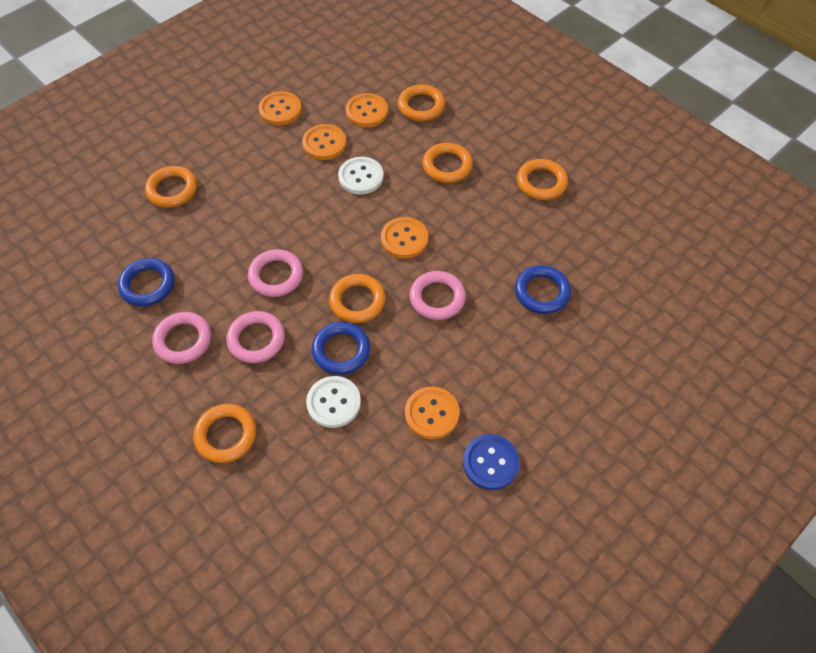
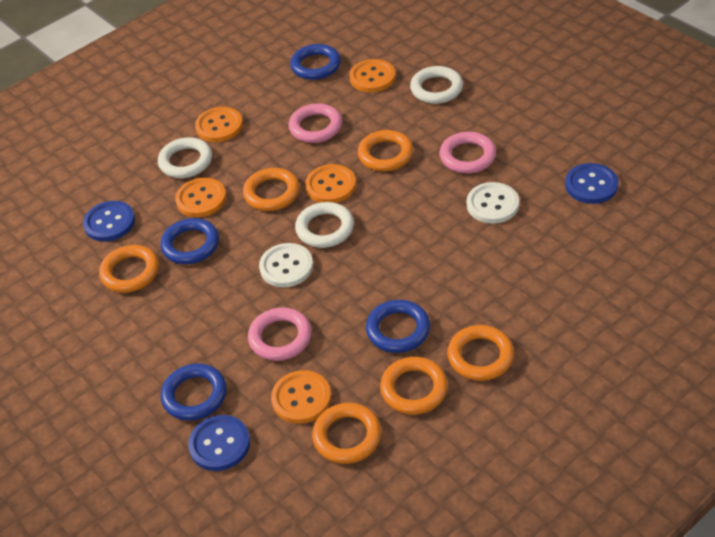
blue button: 1 -> 3
blue ring: 3 -> 4
pink ring: 4 -> 3
white ring: 0 -> 3

